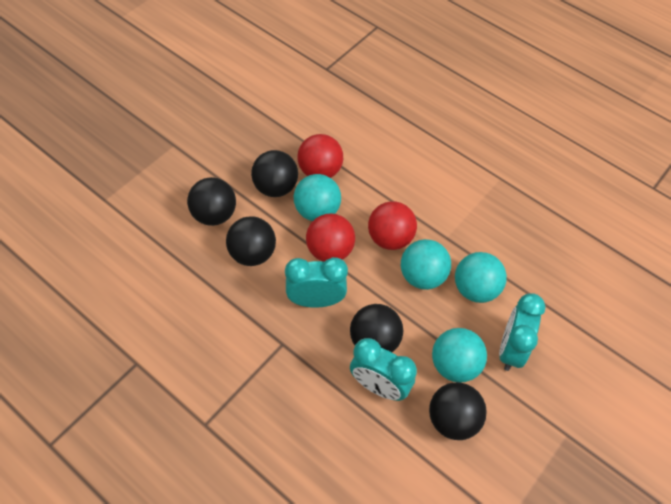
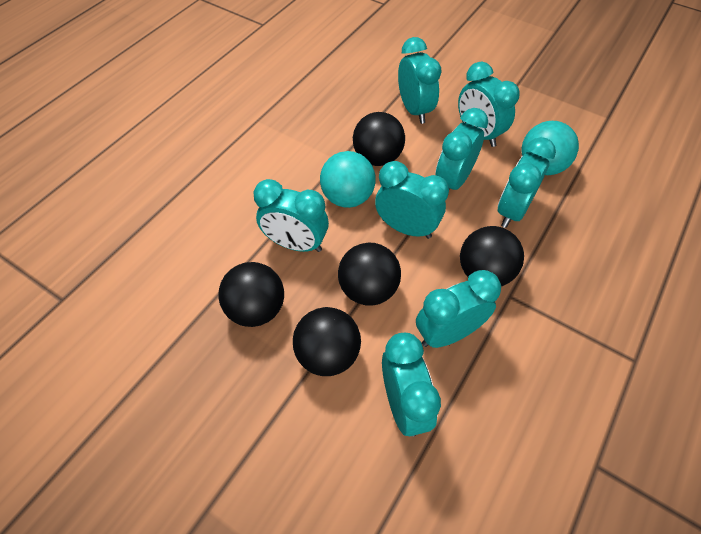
red ball: 3 -> 0
turquoise ball: 4 -> 2
turquoise clock: 3 -> 8

